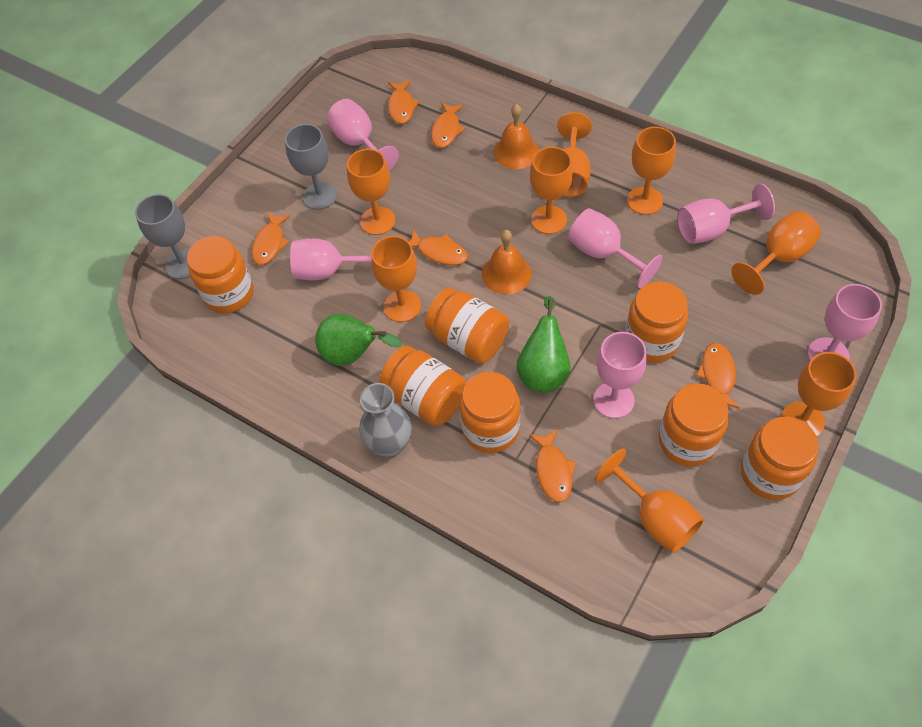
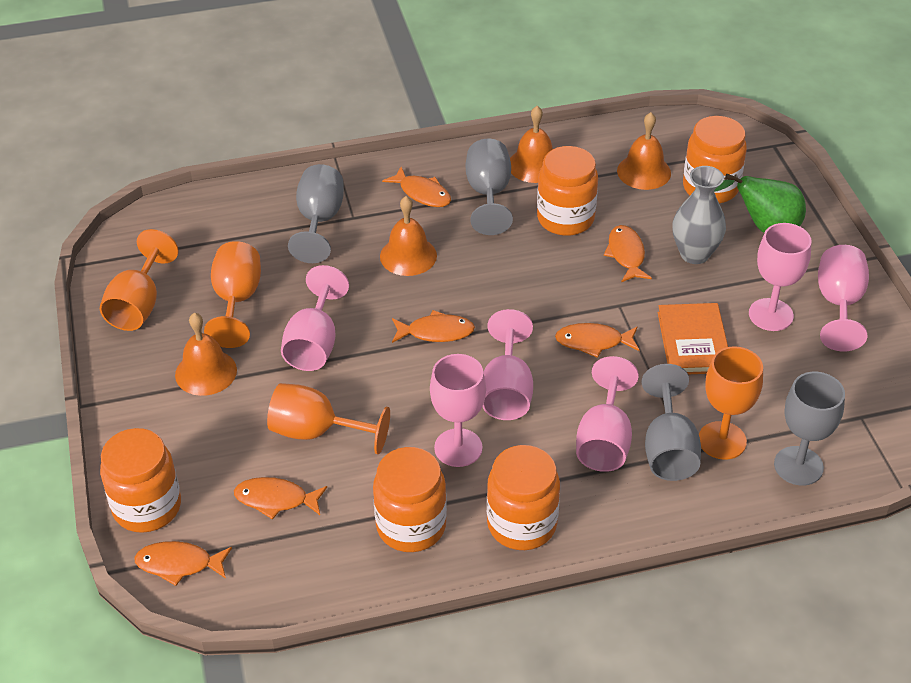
green pear: 2 -> 1
grey goblet: 2 -> 4
orange bell: 2 -> 4
orange book: 0 -> 1
orange goblet: 8 -> 4
orange jar: 7 -> 5

